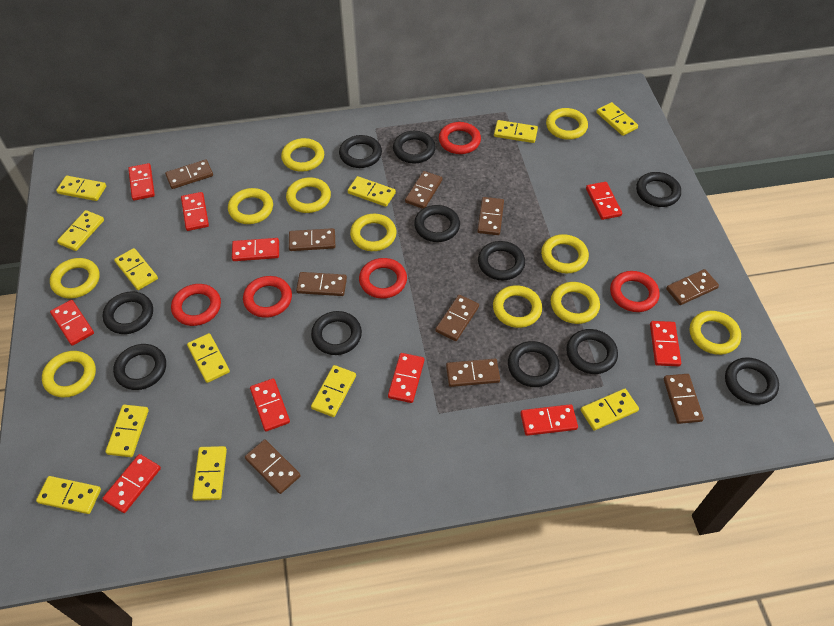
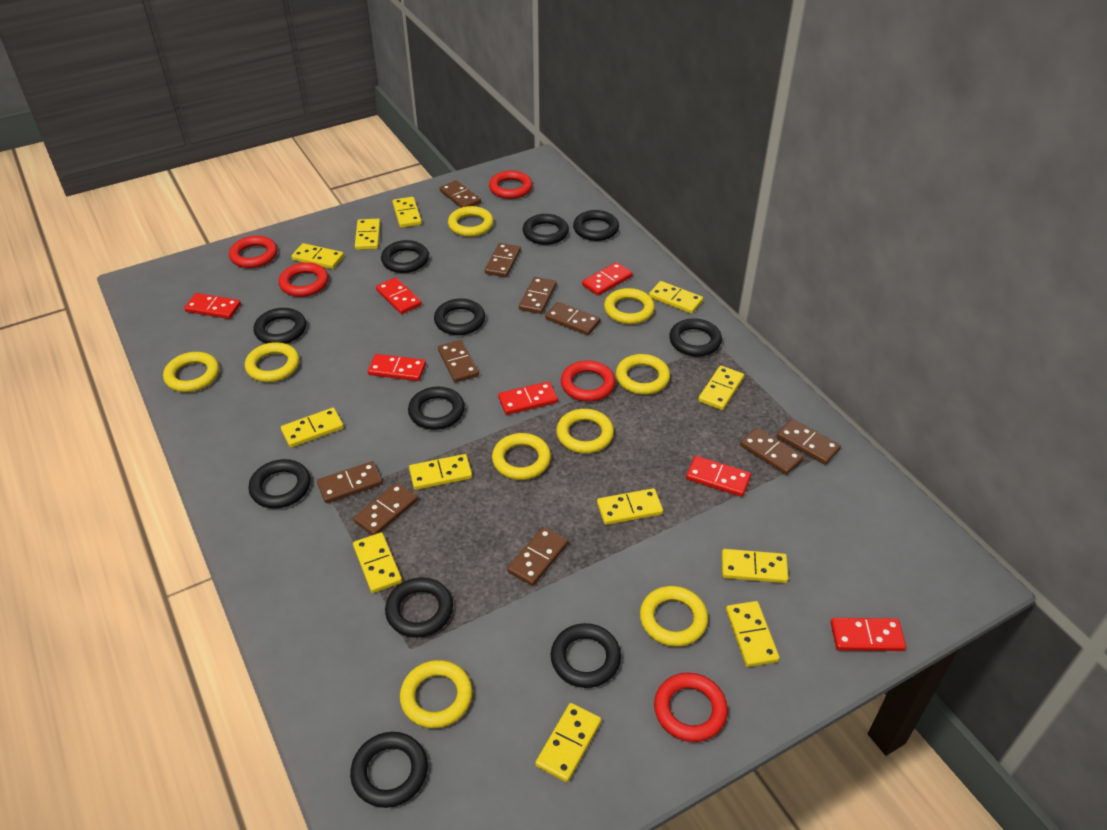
red domino: 10 -> 7
yellow ring: 11 -> 9

